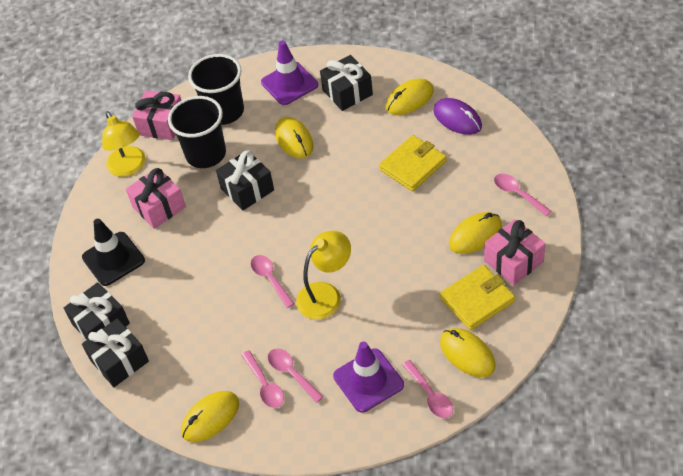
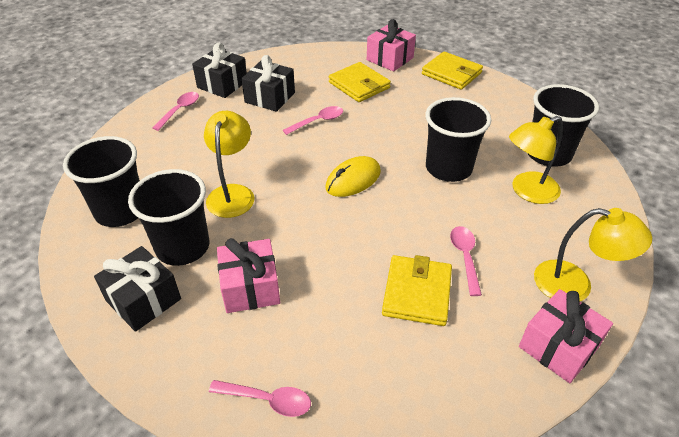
black cup: 2 -> 4
black gift: 4 -> 3
black traffic cone: 1 -> 0
pink spoon: 5 -> 4
purple mouse: 1 -> 0
purple traffic cone: 2 -> 0
yellow lamp: 2 -> 3
yellow mouse: 5 -> 1
yellow wallet: 2 -> 3

